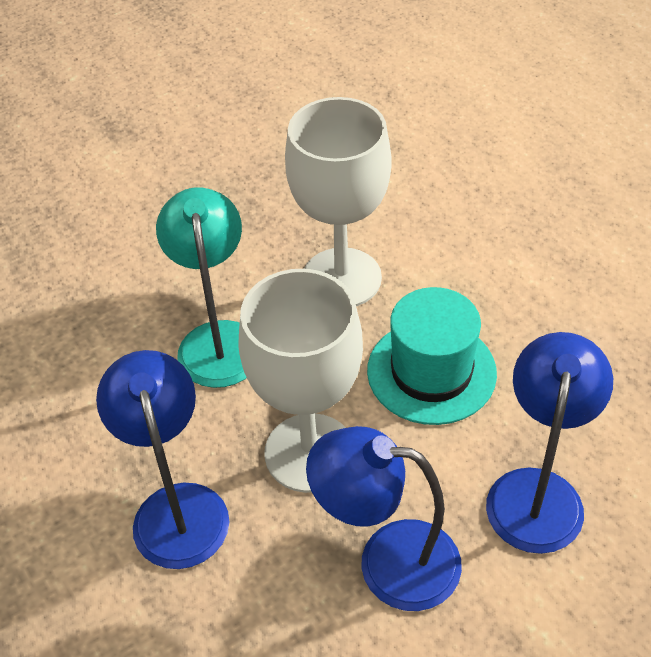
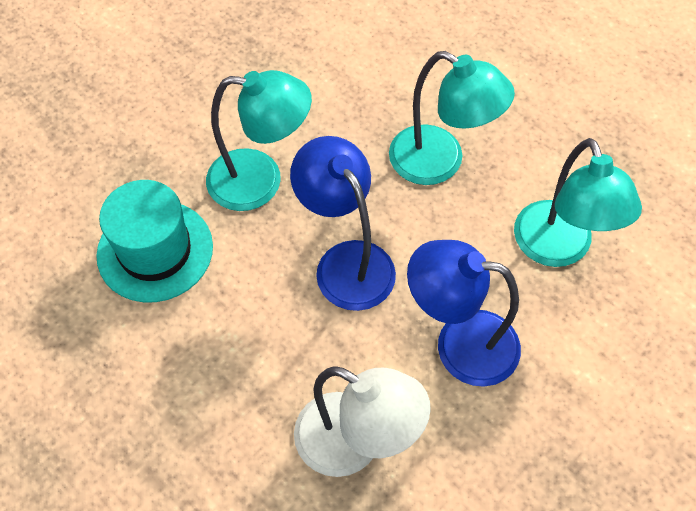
blue lamp: 3 -> 2
turquoise lamp: 1 -> 3
white goblet: 2 -> 0
white lamp: 0 -> 1

